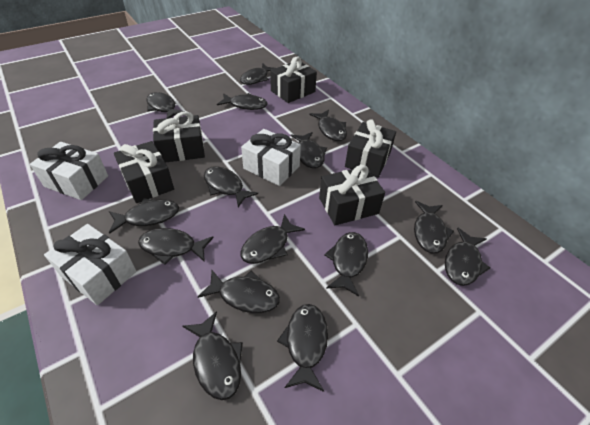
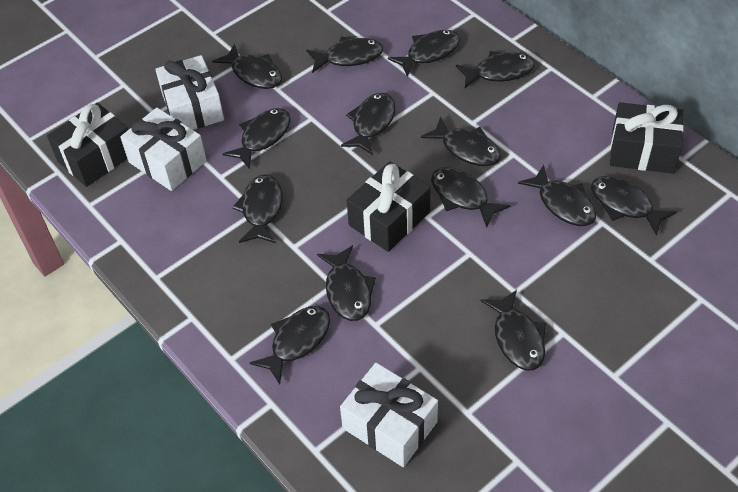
black fish: 15 -> 14
black gift: 5 -> 3

